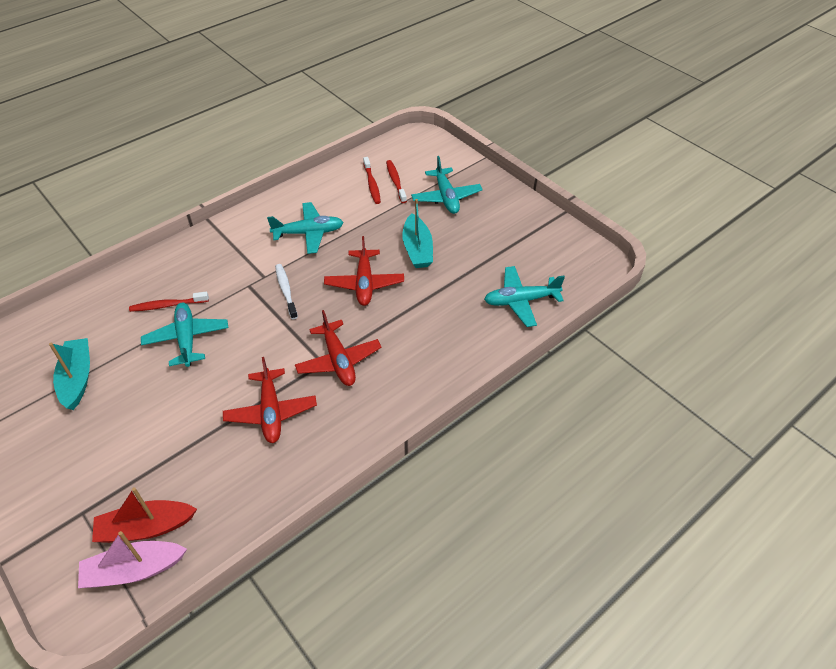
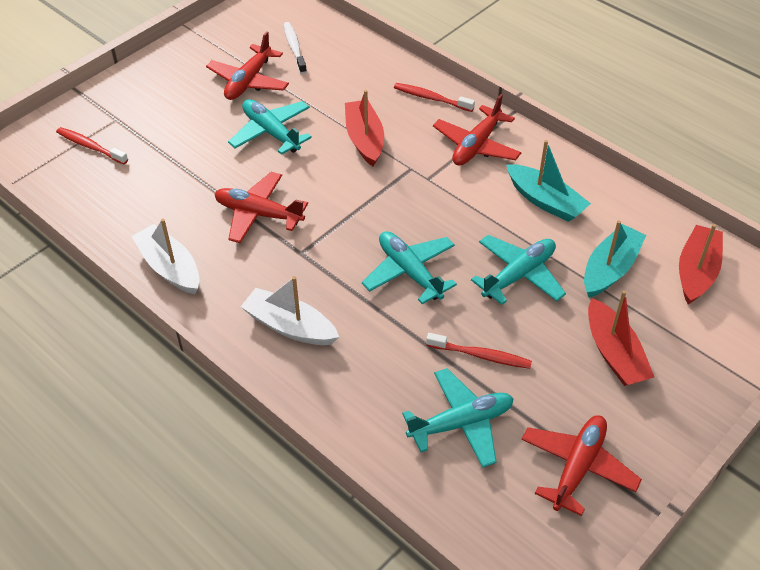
pink boat: 1 -> 0
red boat: 1 -> 3
red plane: 3 -> 4
white boat: 0 -> 2

